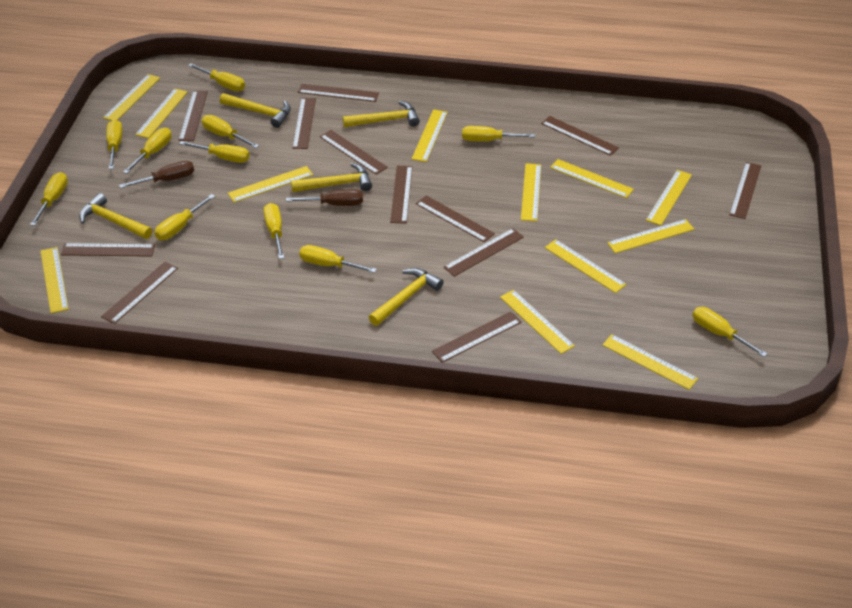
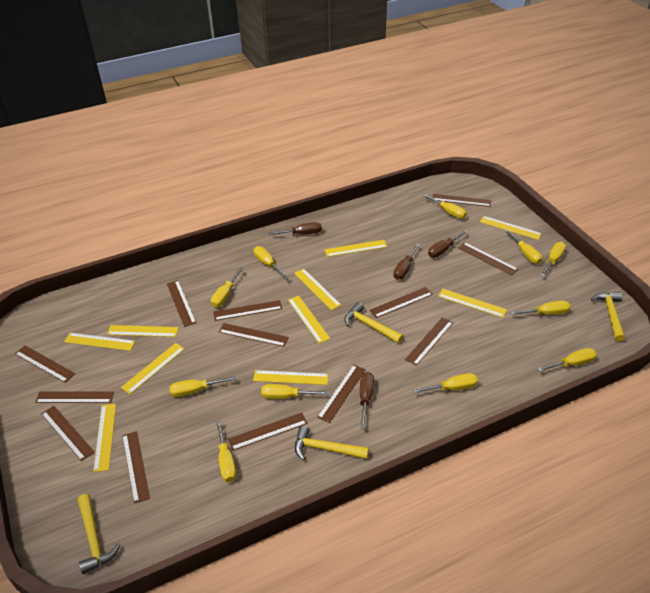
brown ruler: 12 -> 13
brown screwdriver: 2 -> 4
yellow hammer: 5 -> 4
yellow ruler: 12 -> 10

